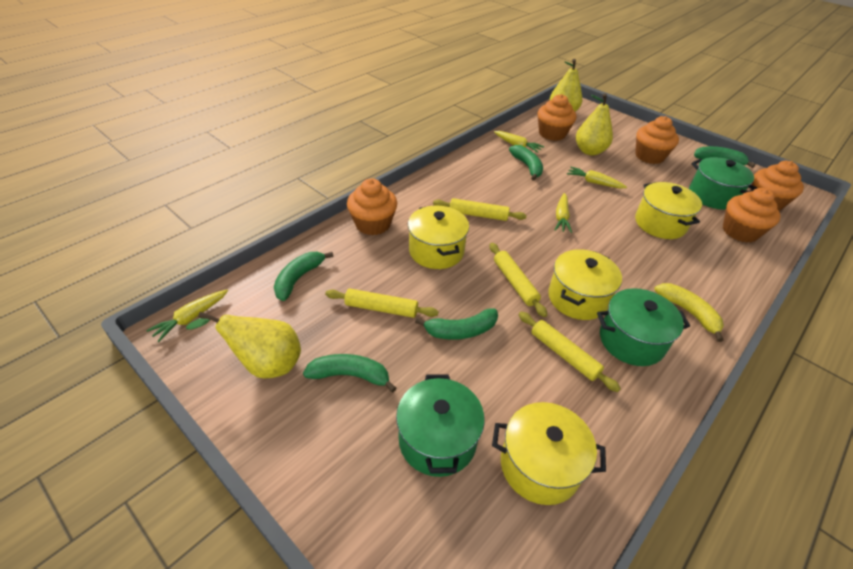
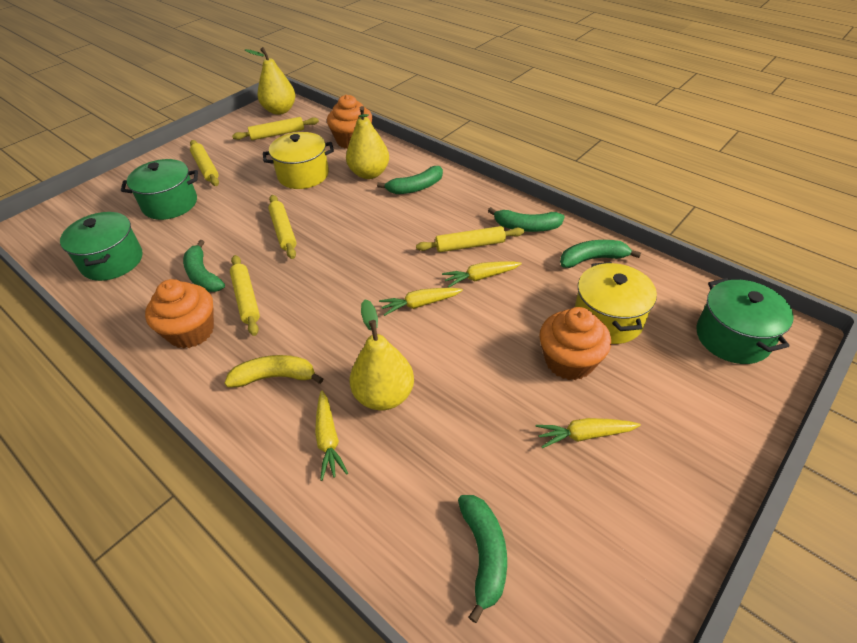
orange cupcake: 5 -> 3
yellow pot: 4 -> 2
yellow rolling pin: 4 -> 5

